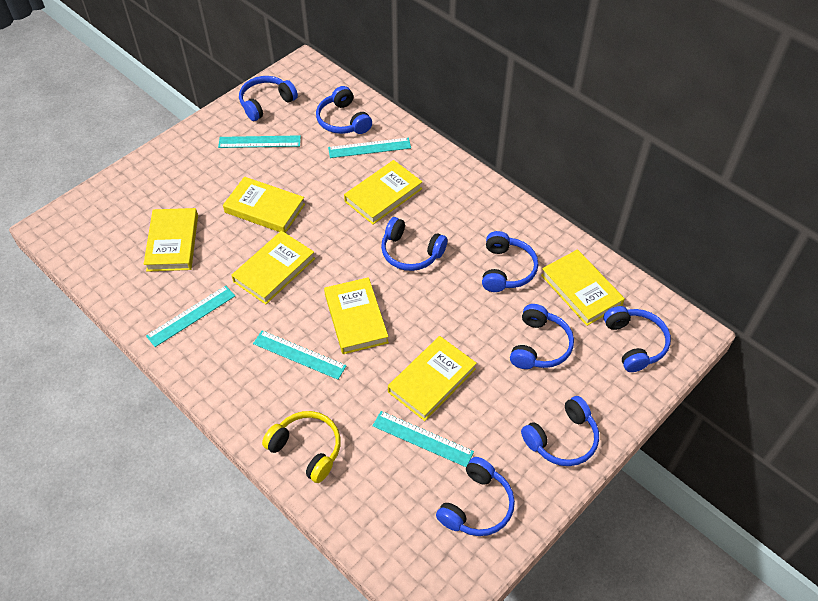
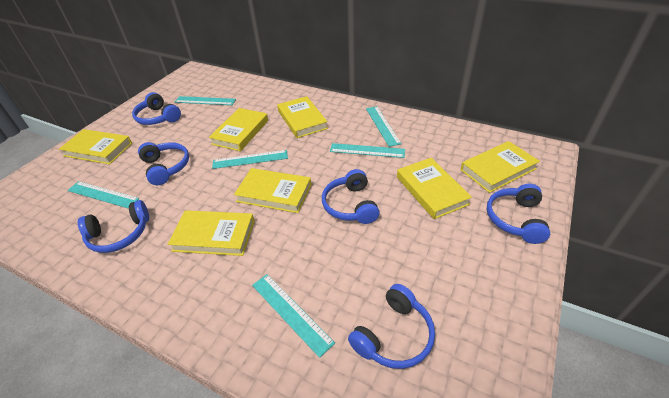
blue headphones: 8 -> 6
turquoise ruler: 5 -> 6
yellow headphones: 1 -> 0

